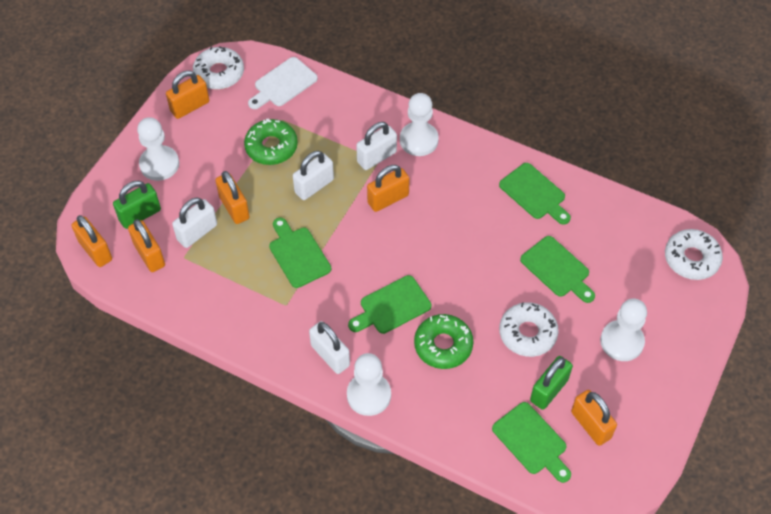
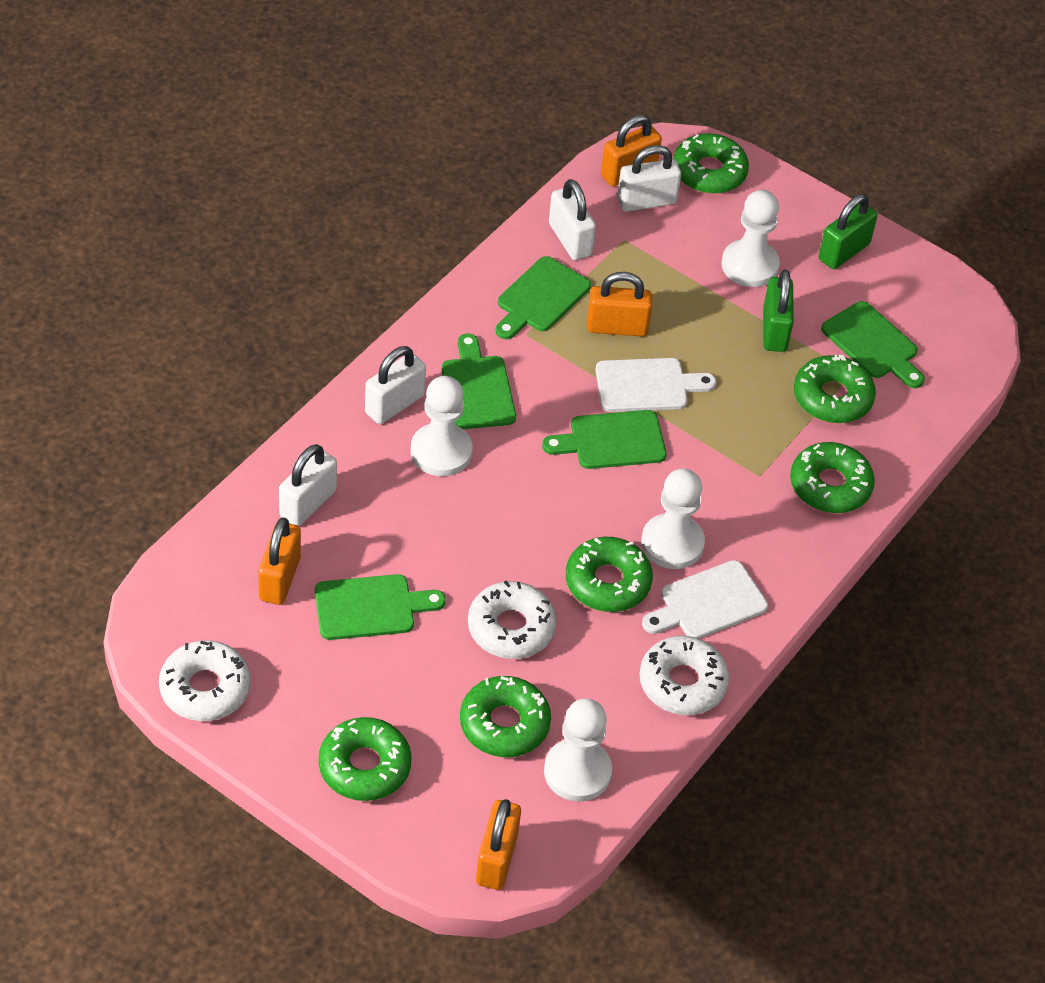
green donut: 2 -> 6
orange padlock: 6 -> 4
white cutting board: 1 -> 2

